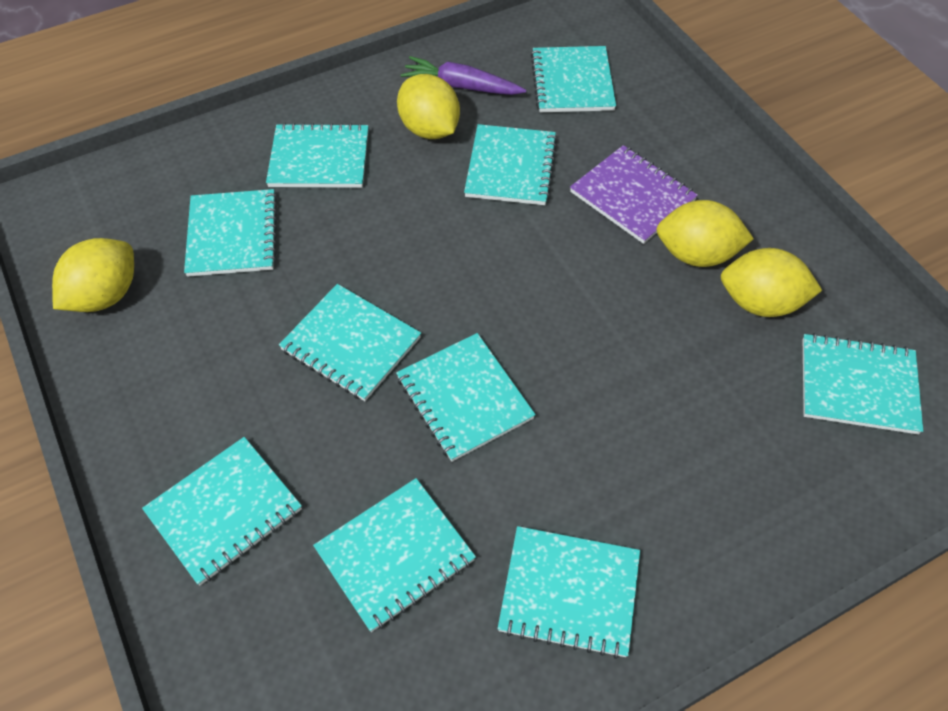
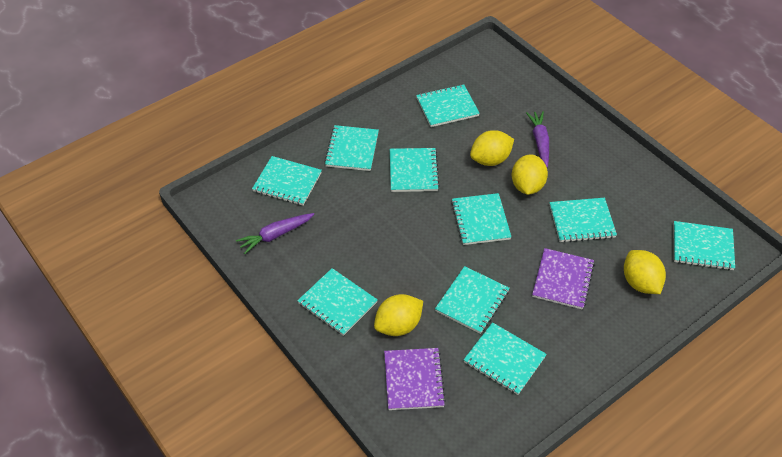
purple carrot: 1 -> 2
purple notebook: 1 -> 2

